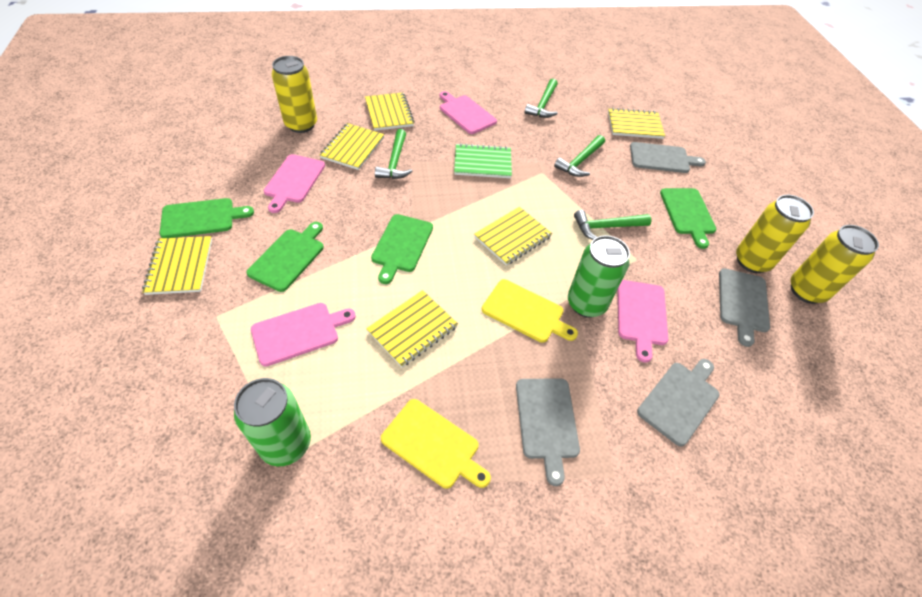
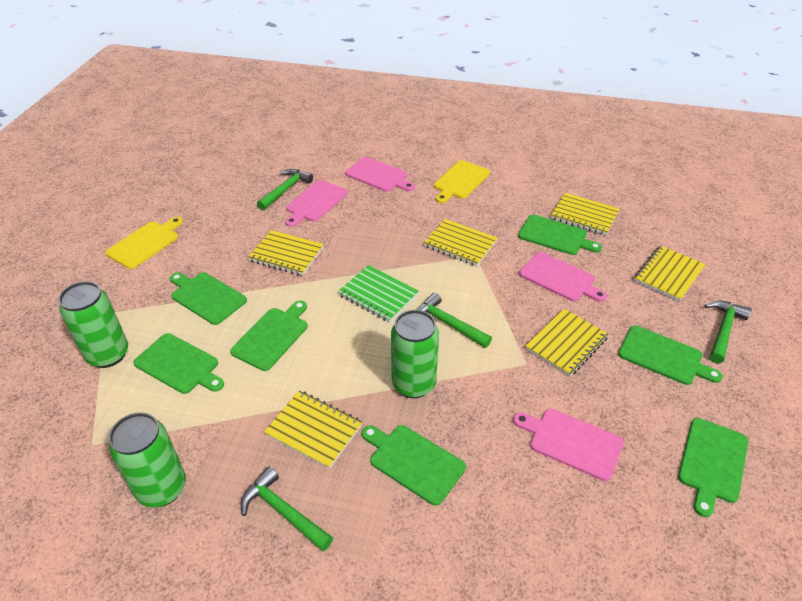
green can: 2 -> 3
green cutting board: 4 -> 7
grey cutting board: 4 -> 0
yellow can: 3 -> 0

